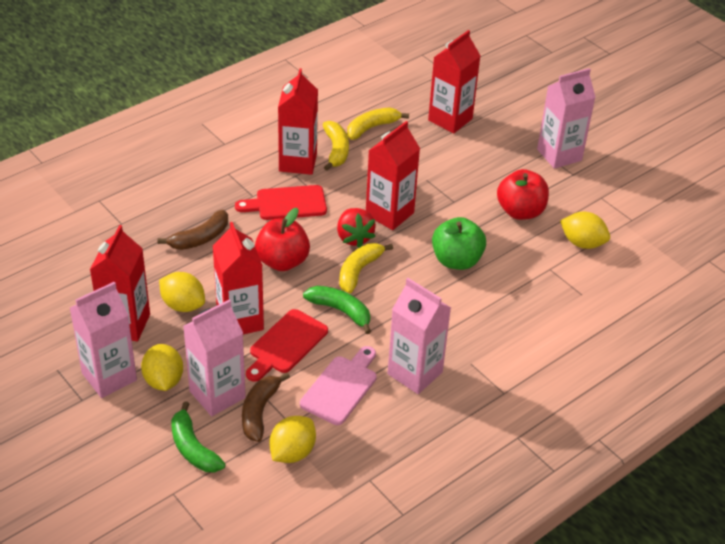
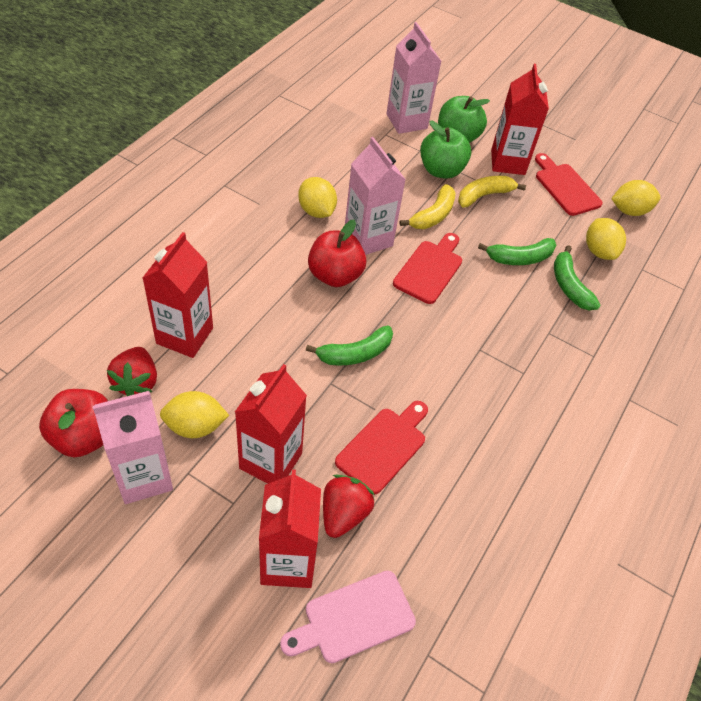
brown banana: 2 -> 0
green apple: 1 -> 2
green banana: 2 -> 3
pink carton: 4 -> 3
red carton: 5 -> 4
red cutting board: 2 -> 3
red strawberry: 1 -> 2
yellow banana: 3 -> 2

